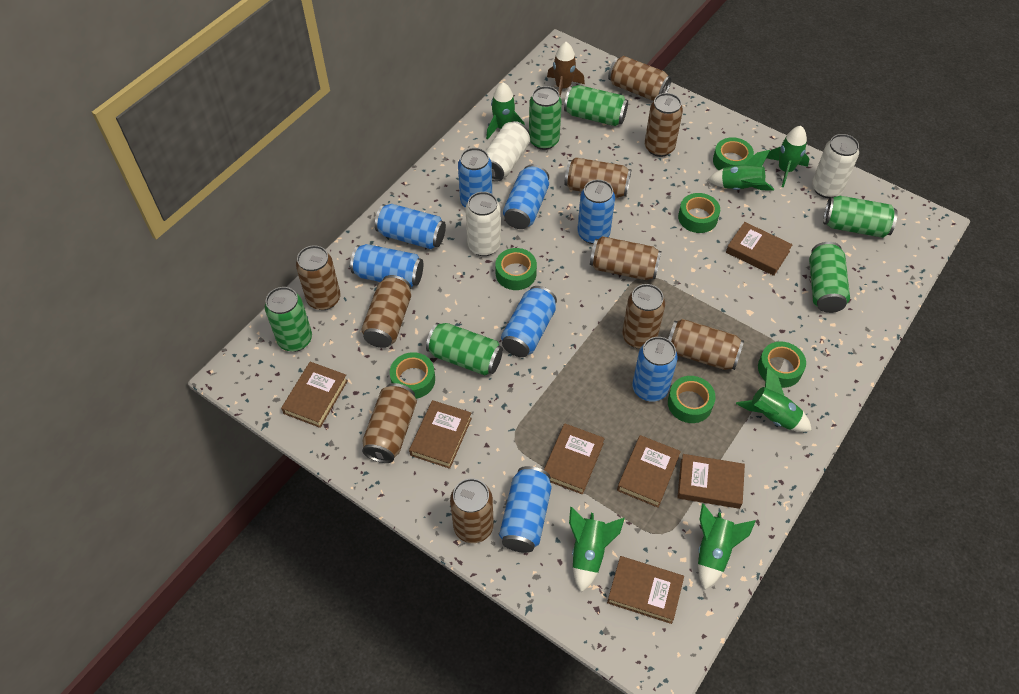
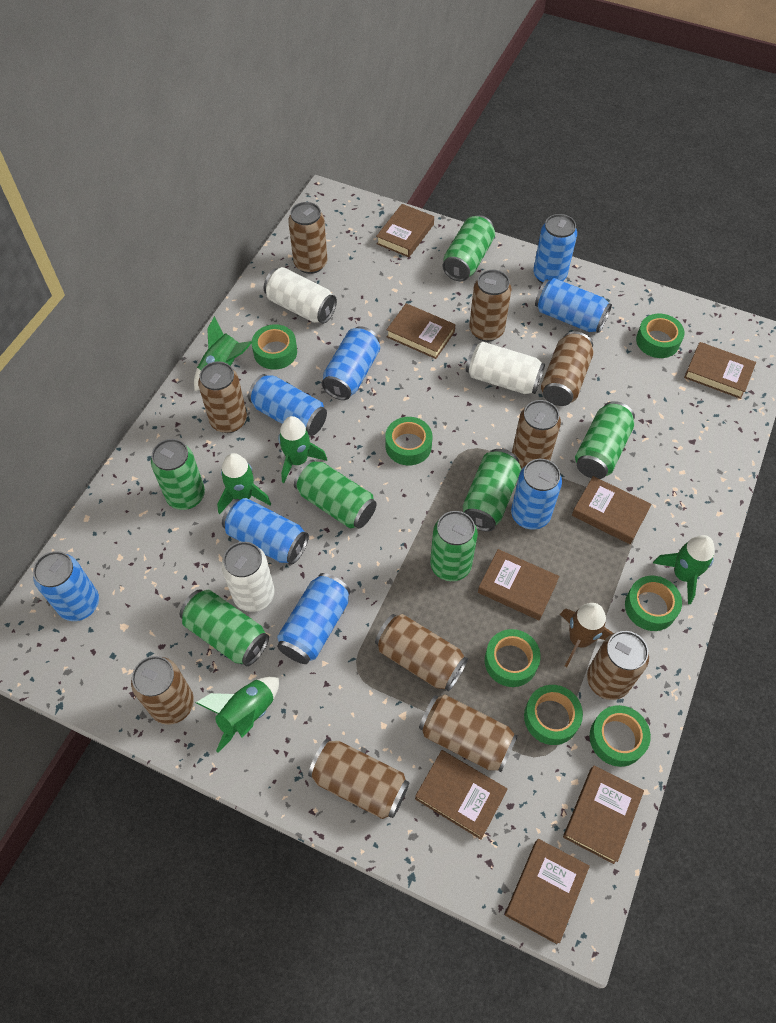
brown book: 7 -> 8
green can: 6 -> 7
green rocket: 6 -> 5
green tape: 6 -> 7

